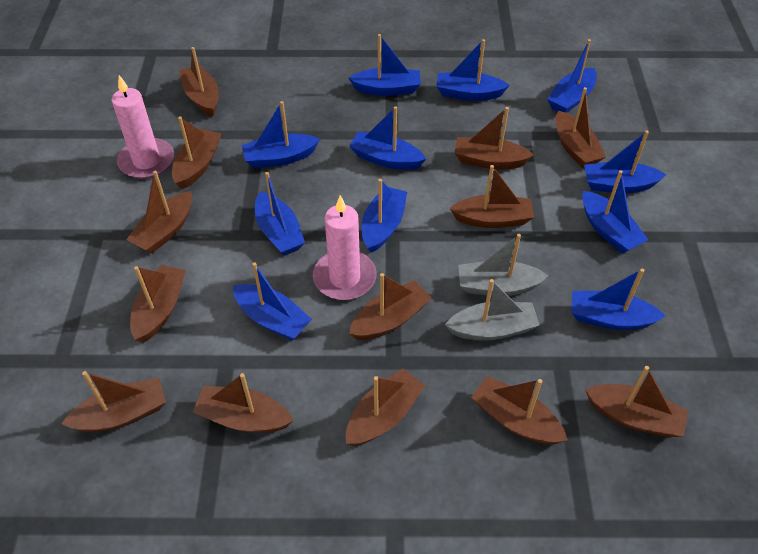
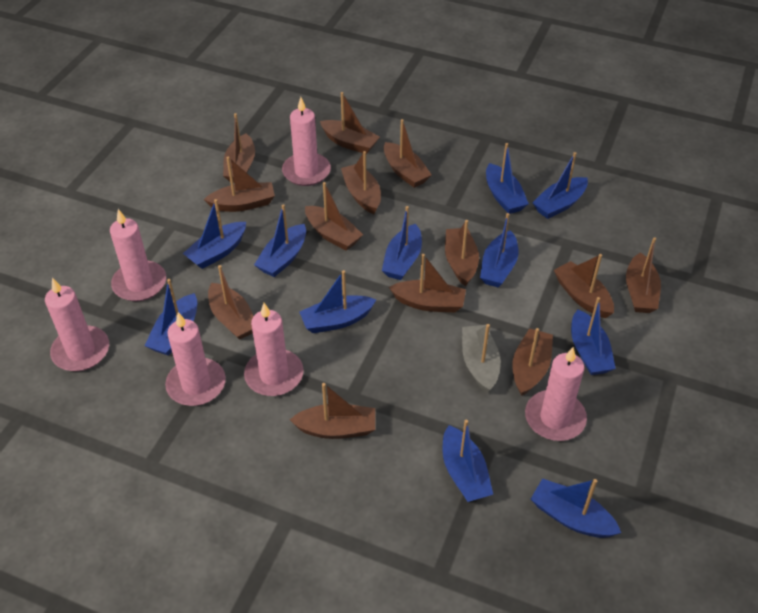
grey boat: 2 -> 1
pink candle: 2 -> 6

